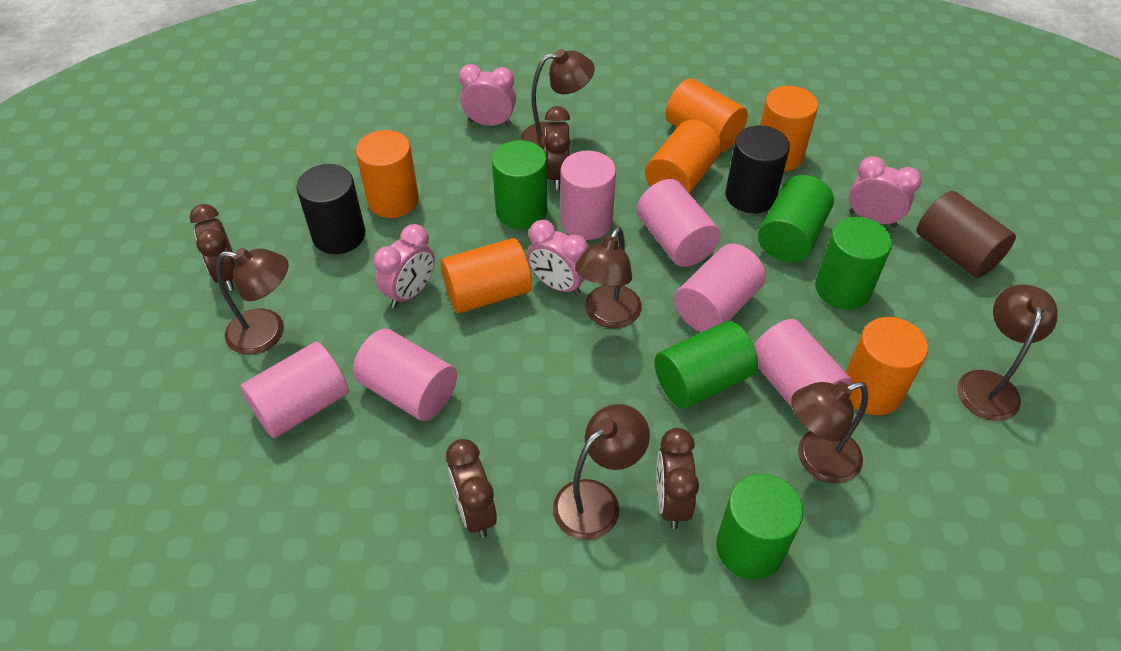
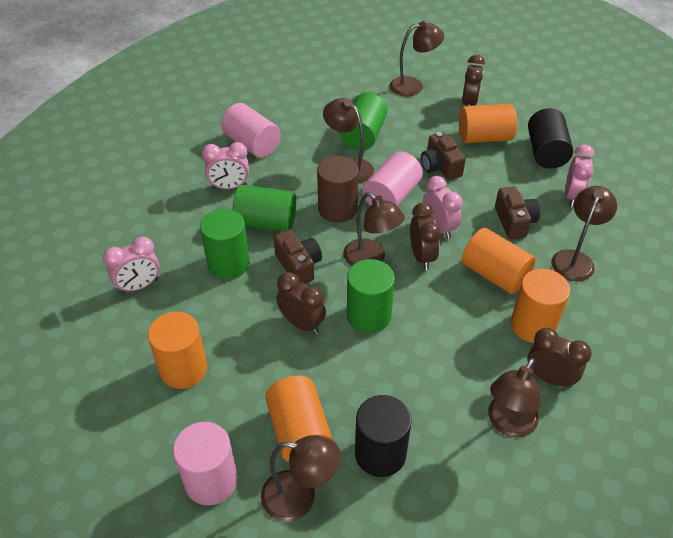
brown camera: 0 -> 3
green cylinder: 5 -> 4
orange cylinder: 6 -> 5
pink cylinder: 6 -> 3

